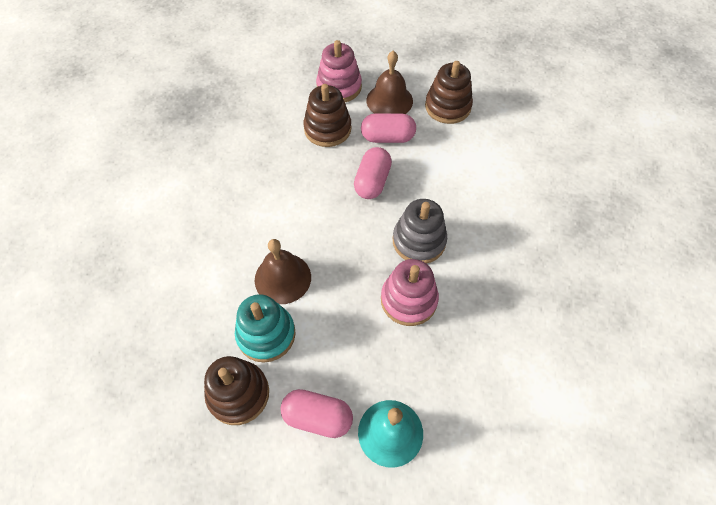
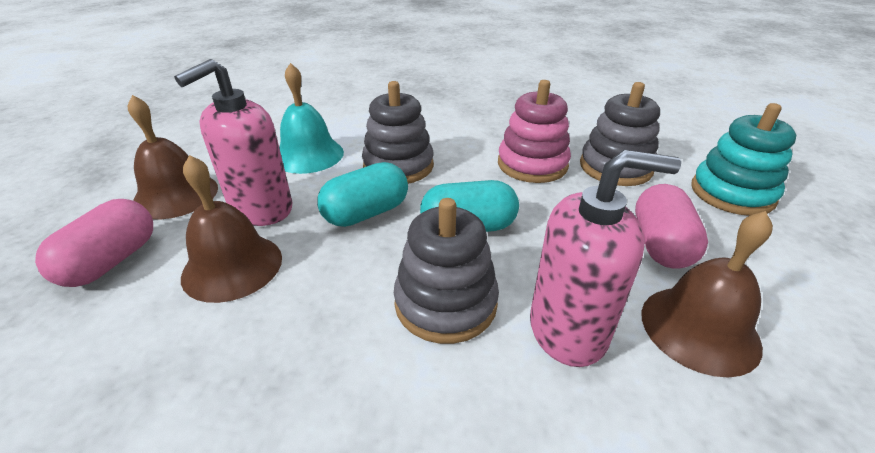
brown bell: 2 -> 3
brown stacking toy: 3 -> 0
grey stacking toy: 1 -> 3
pink capsule: 3 -> 2
pink soap dispenser: 0 -> 2
pink stacking toy: 2 -> 1
turquoise capsule: 0 -> 2

